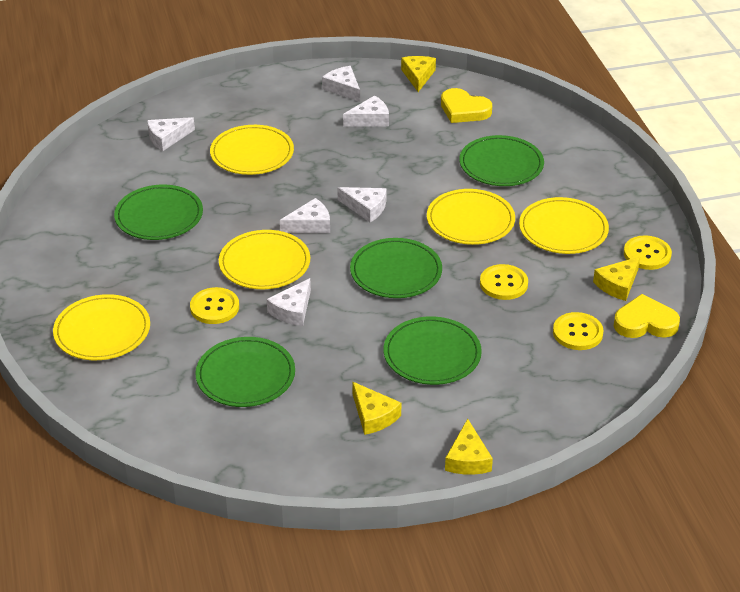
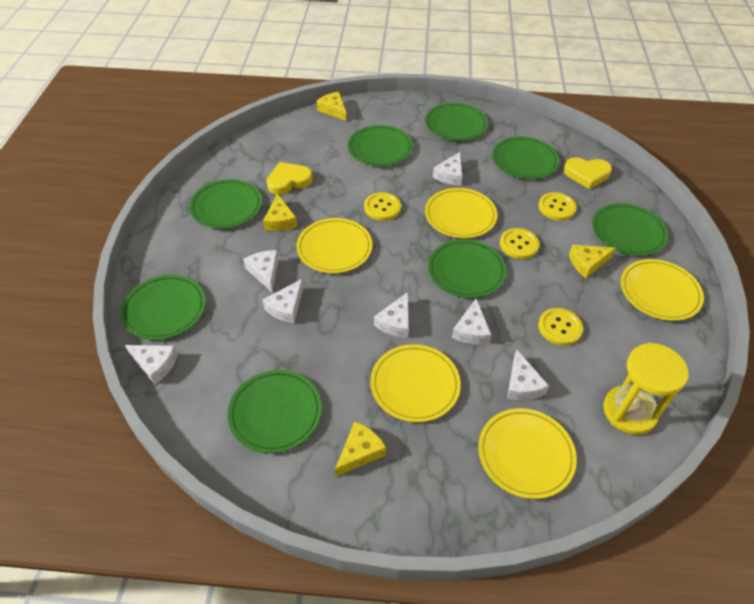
green plate: 5 -> 8
white cheese: 6 -> 7
yellow hourglass: 0 -> 1

